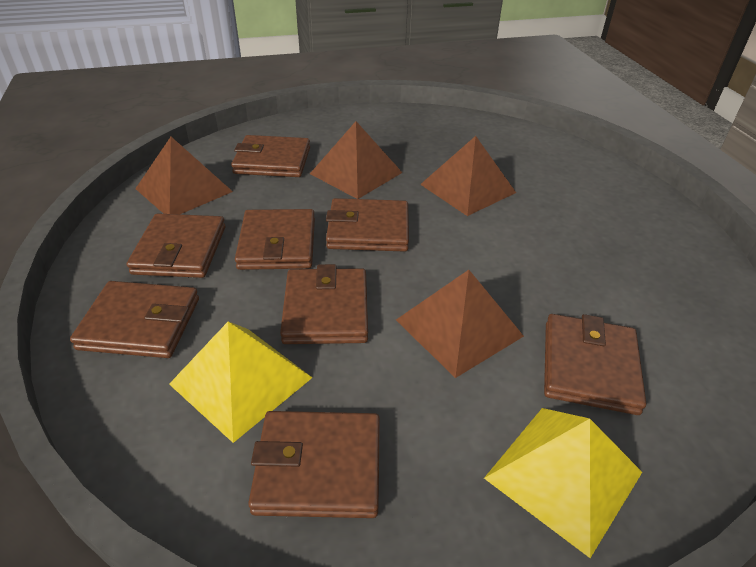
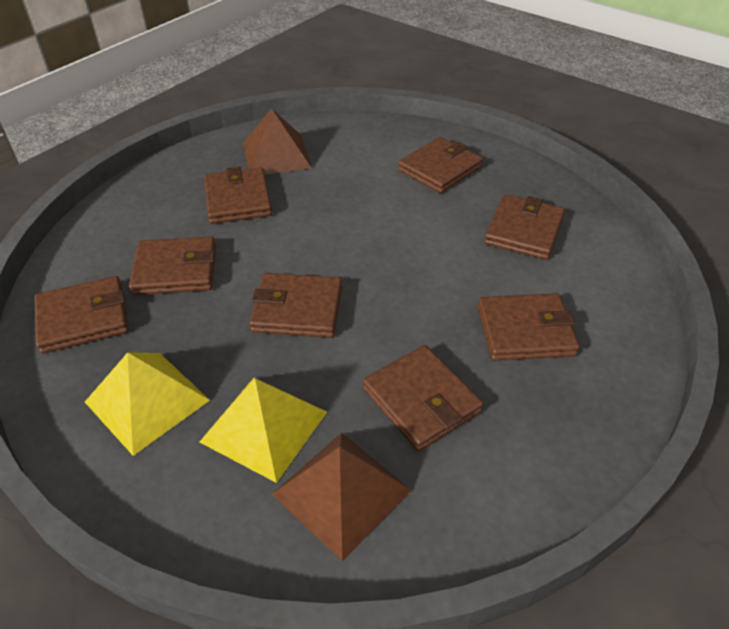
brown pyramid: 4 -> 2

